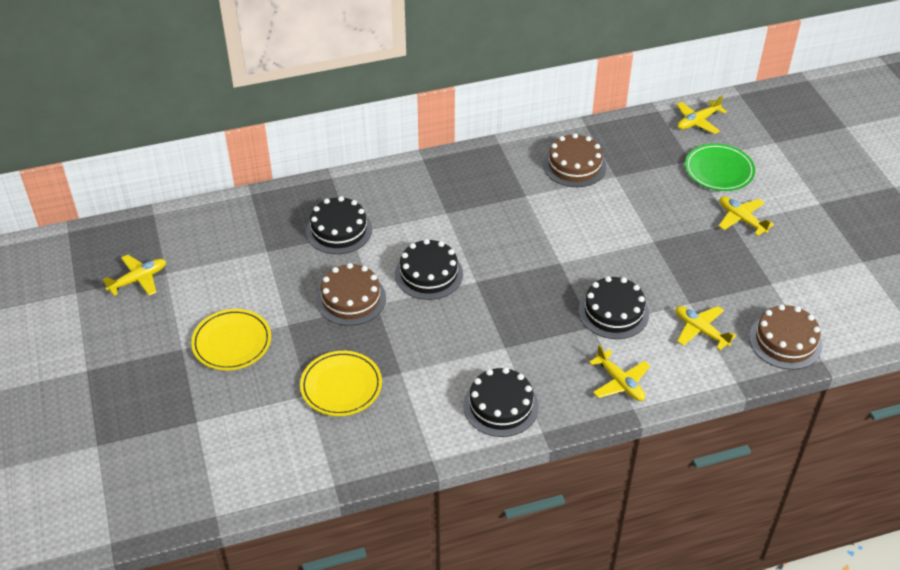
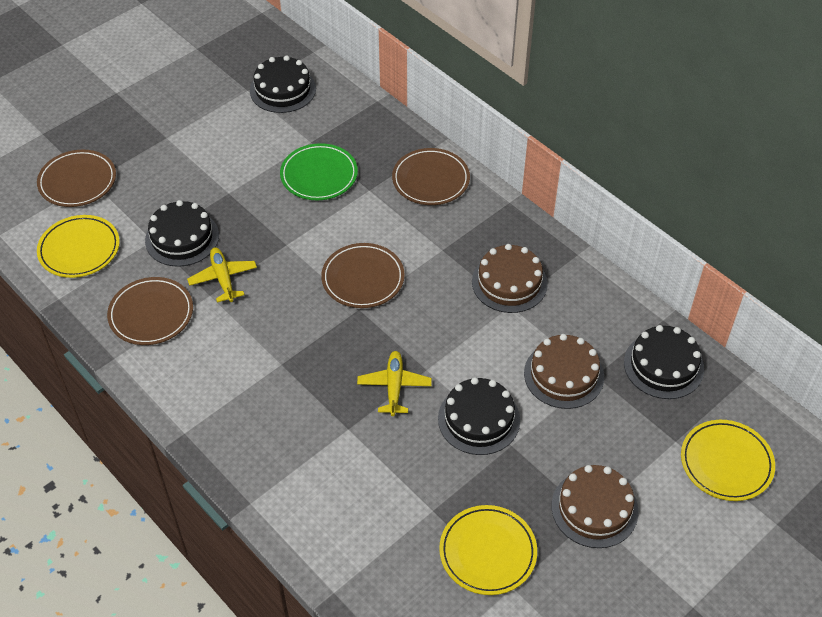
brown plate: 0 -> 4
yellow plane: 5 -> 2
yellow plate: 2 -> 3

